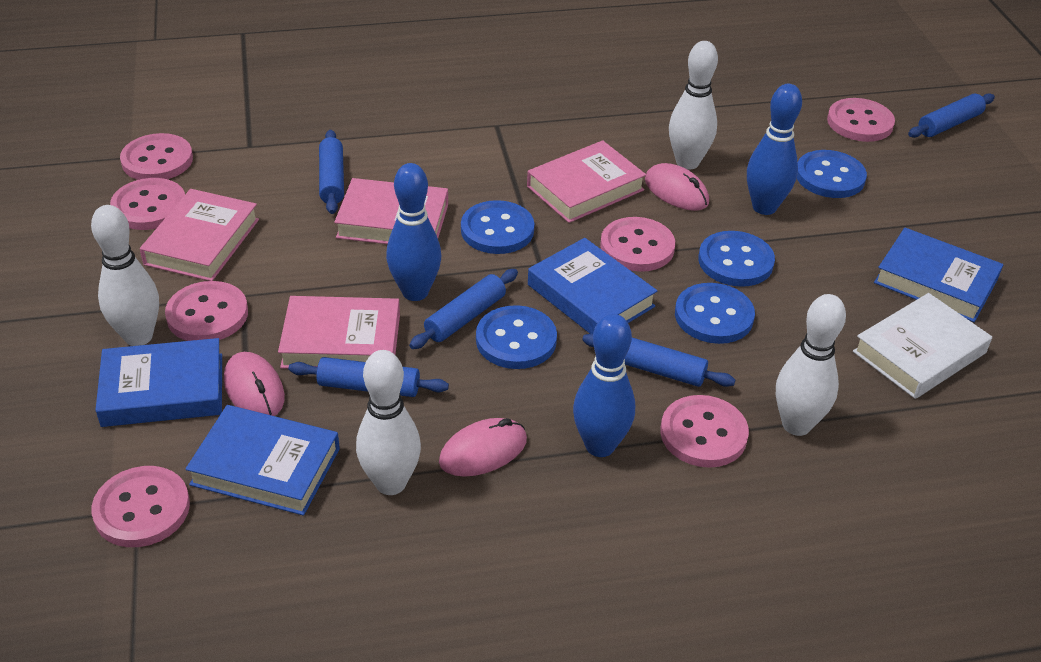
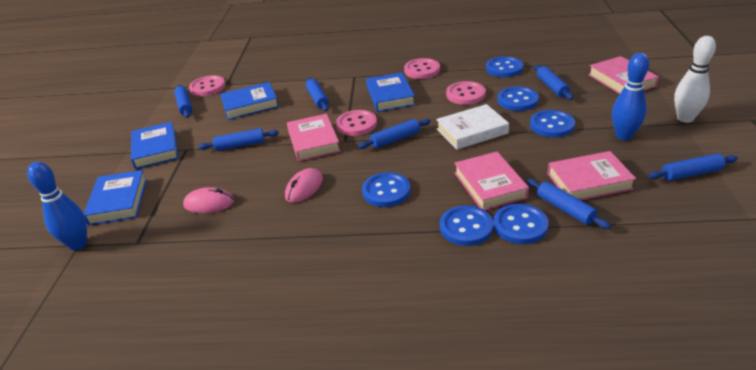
blue bowling pin: 3 -> 2
blue button: 5 -> 6
blue rolling pin: 5 -> 7
pink button: 7 -> 4
pink mouse: 3 -> 2
white bowling pin: 4 -> 1

